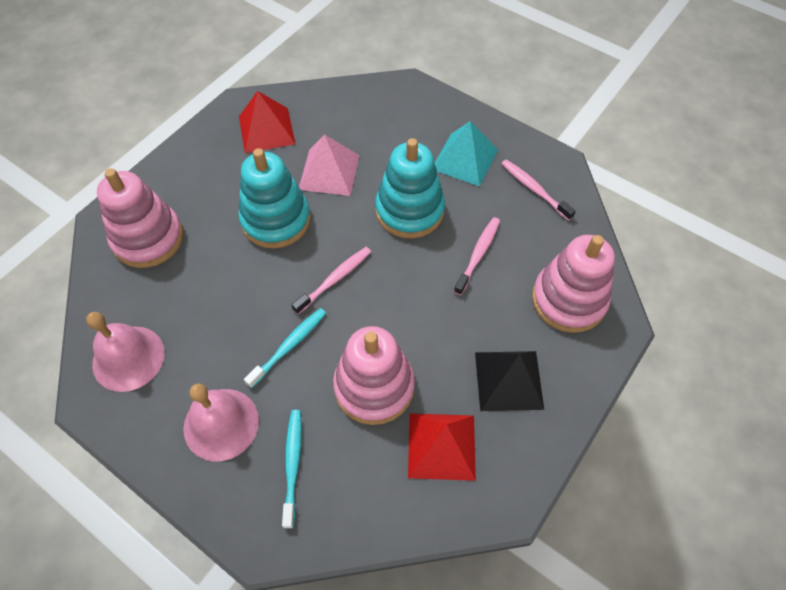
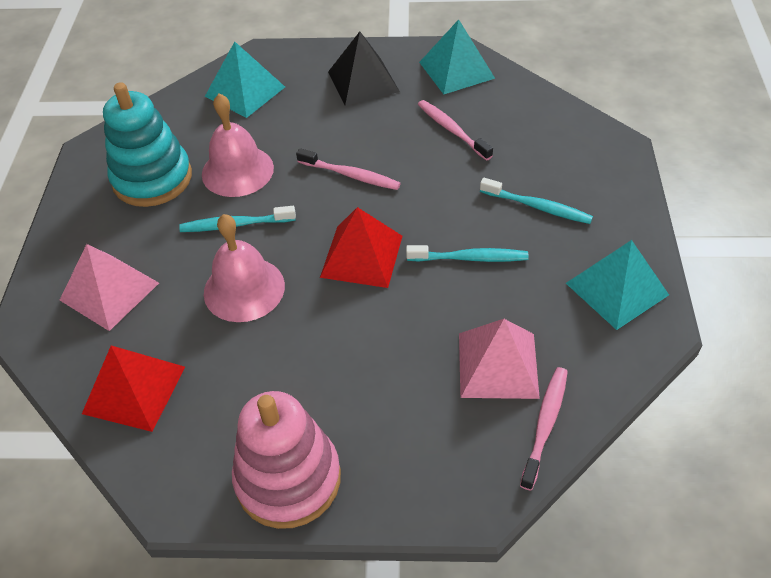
pink pyramid: 1 -> 2
pink stacking toy: 3 -> 1
turquoise pyramid: 1 -> 3
turquoise stacking toy: 2 -> 1
turquoise toothbrush: 2 -> 3

